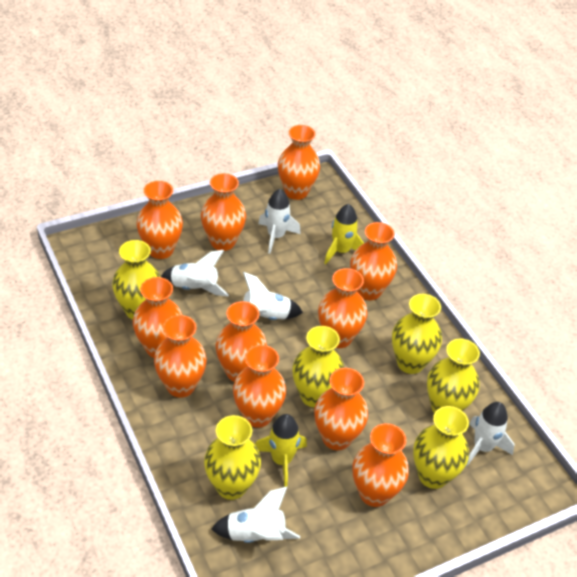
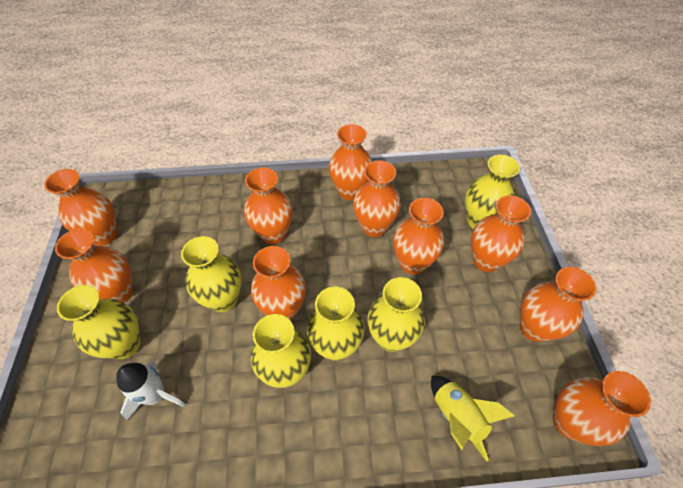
orange vase: 11 -> 10
white rocket: 5 -> 1
yellow rocket: 2 -> 1

